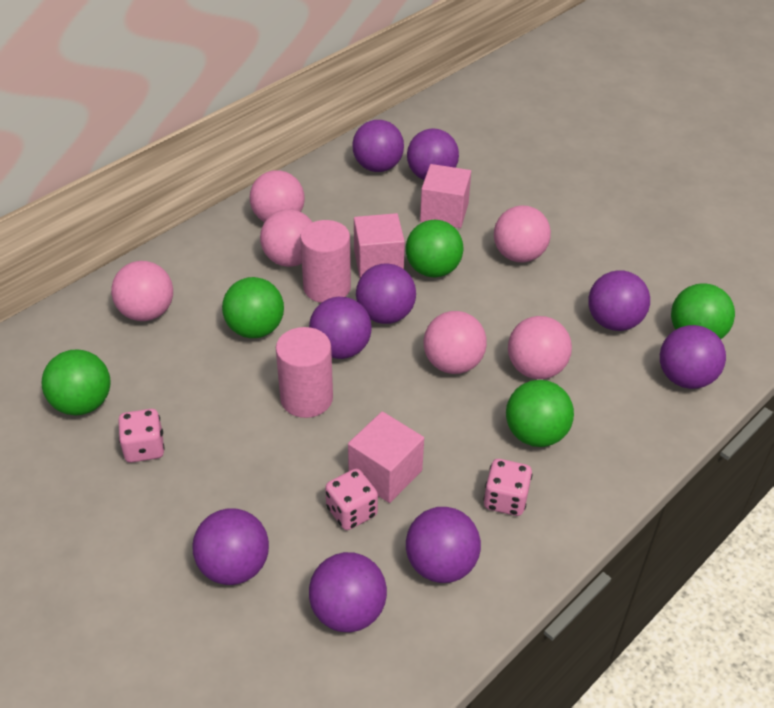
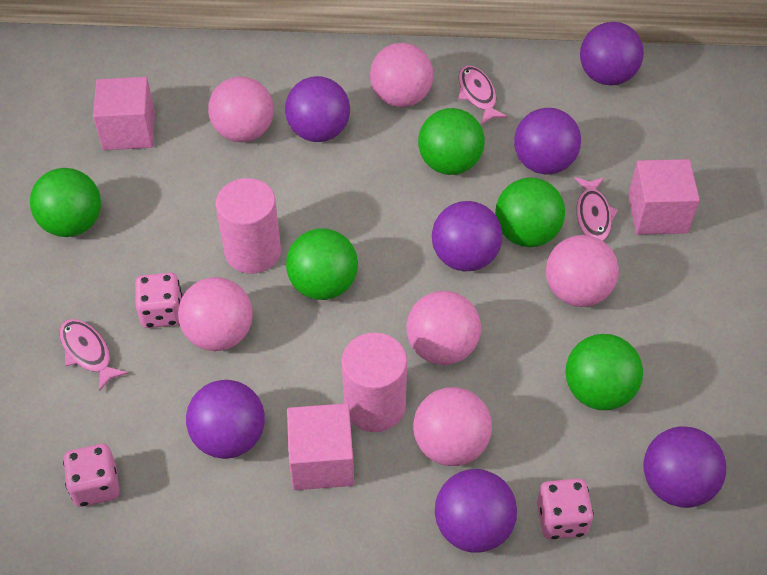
pink fish: 0 -> 3
purple ball: 9 -> 7

